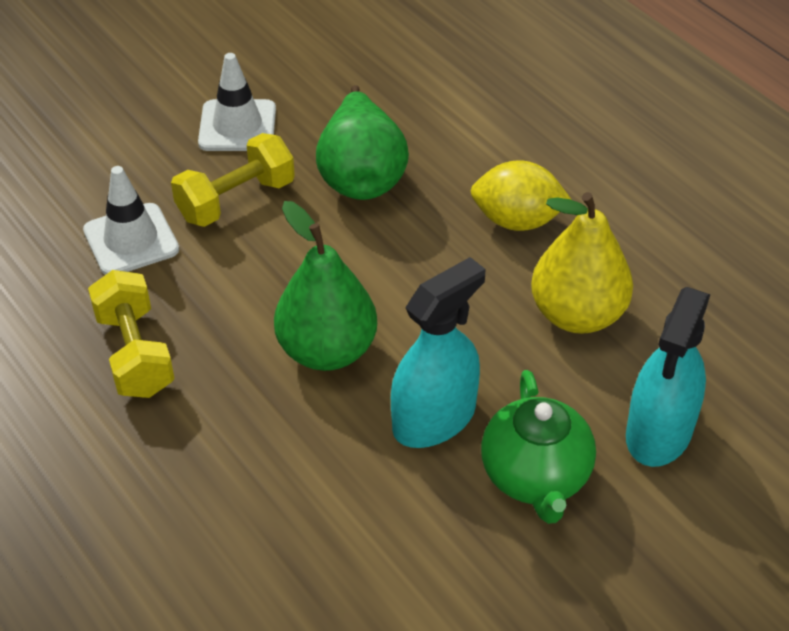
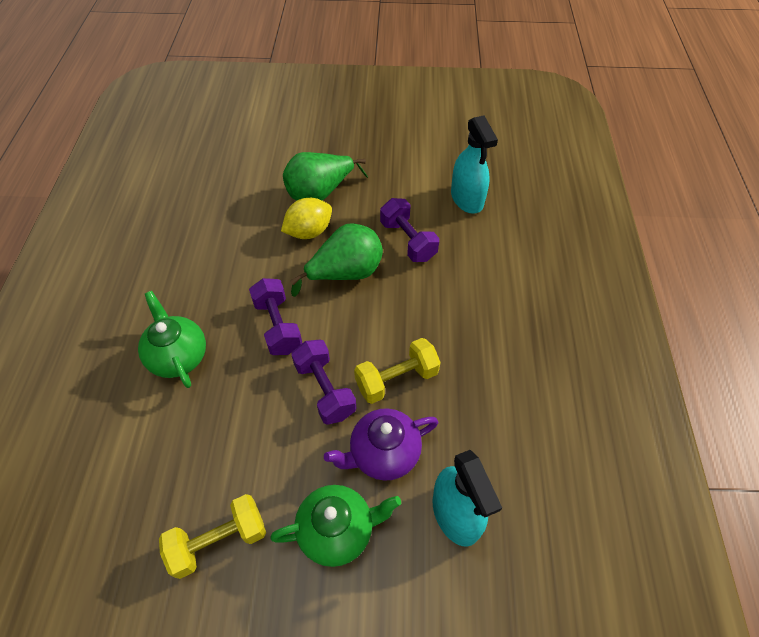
green teapot: 1 -> 2
purple dumbbell: 0 -> 3
purple teapot: 0 -> 1
white traffic cone: 2 -> 0
yellow pear: 1 -> 0

